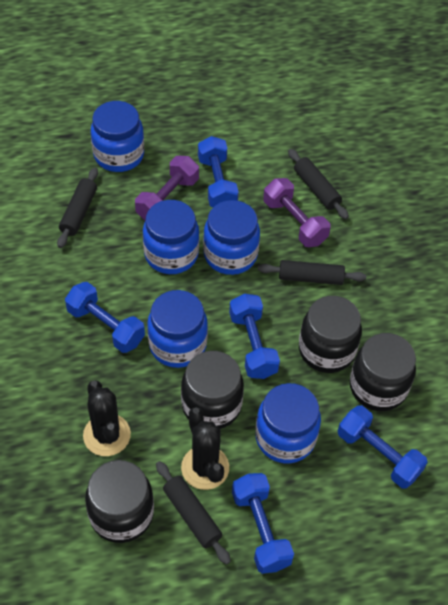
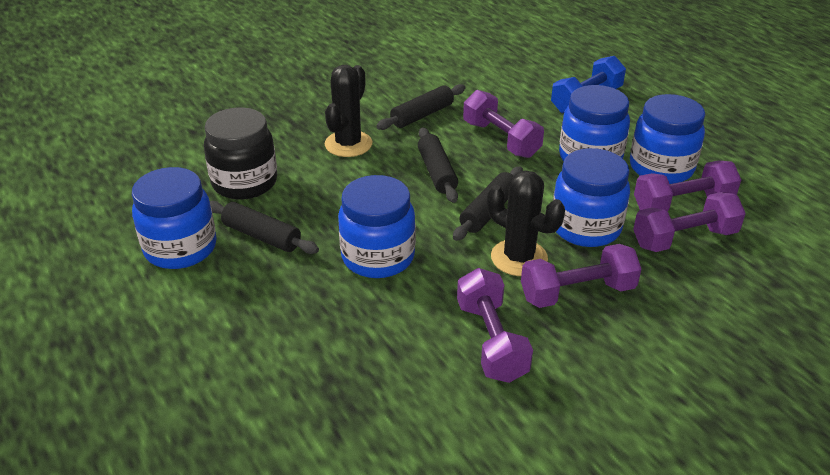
black jar: 4 -> 1
blue dumbbell: 5 -> 1
purple dumbbell: 2 -> 5

